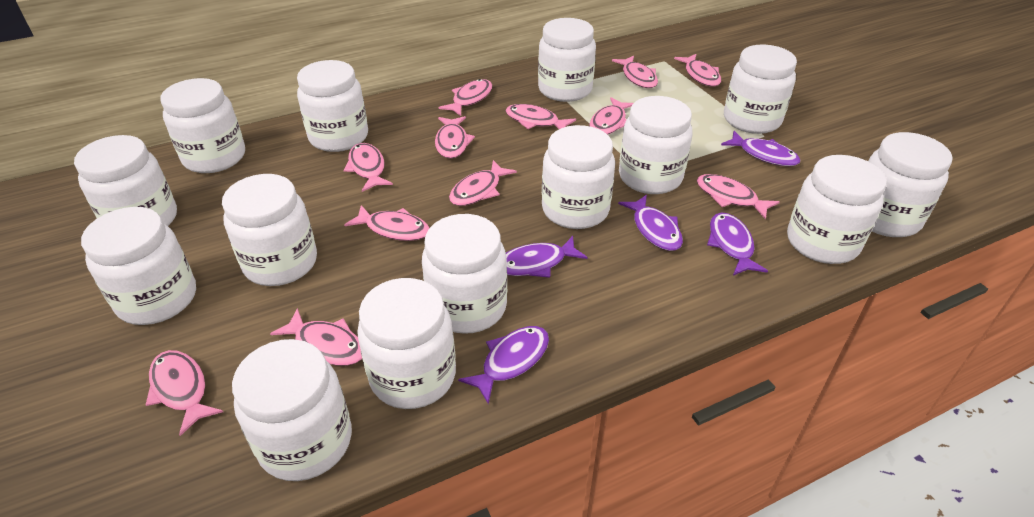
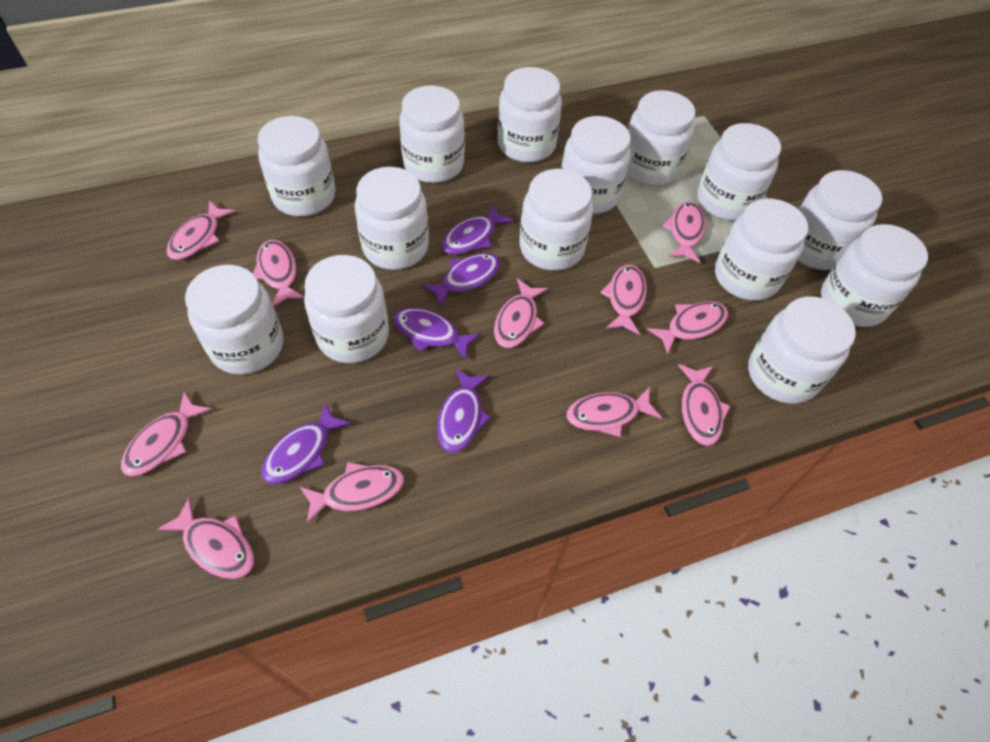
pink fish: 12 -> 11

